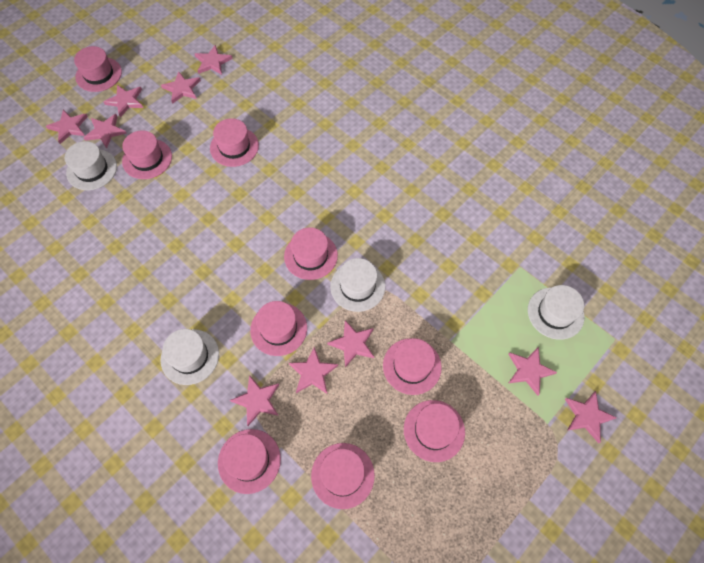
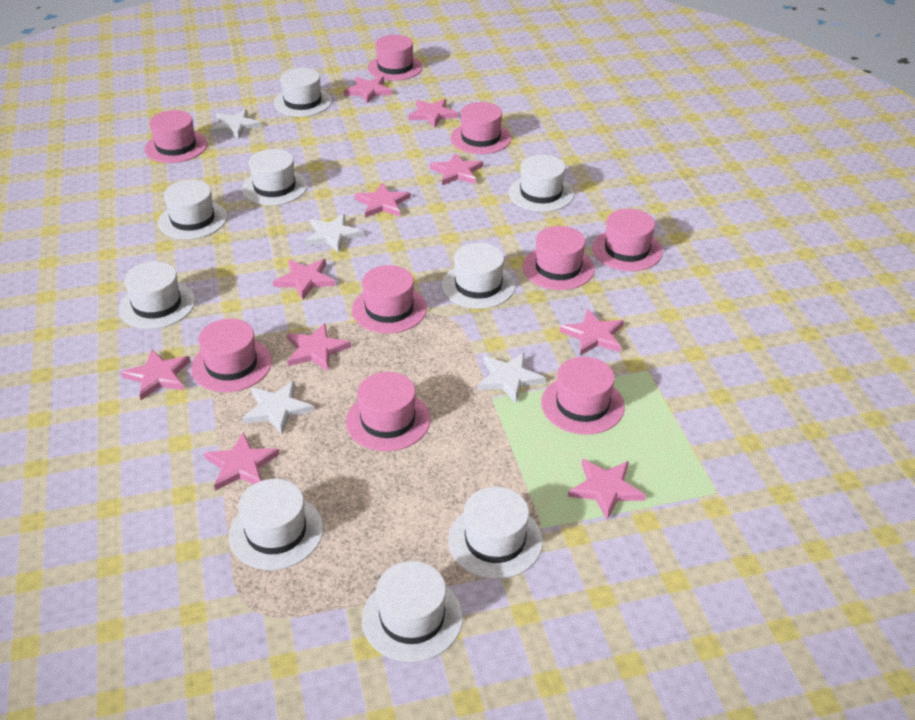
white hat: 4 -> 9
white star: 0 -> 4

